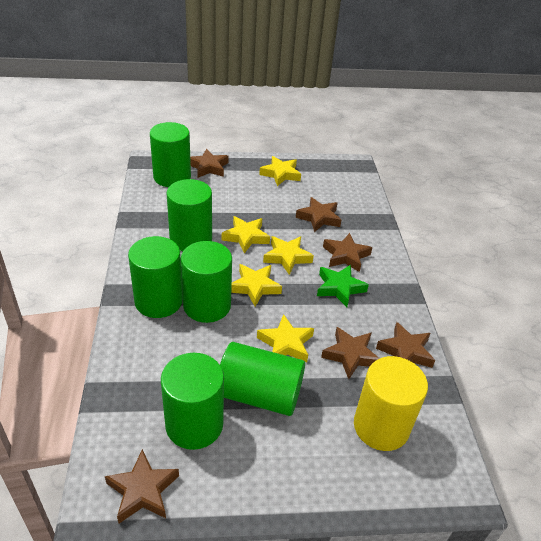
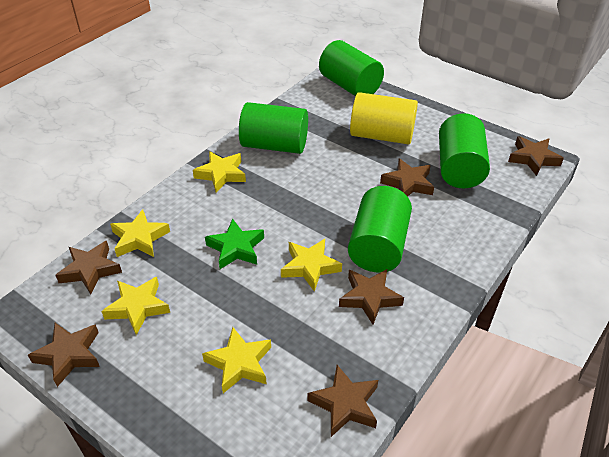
green cylinder: 6 -> 4

